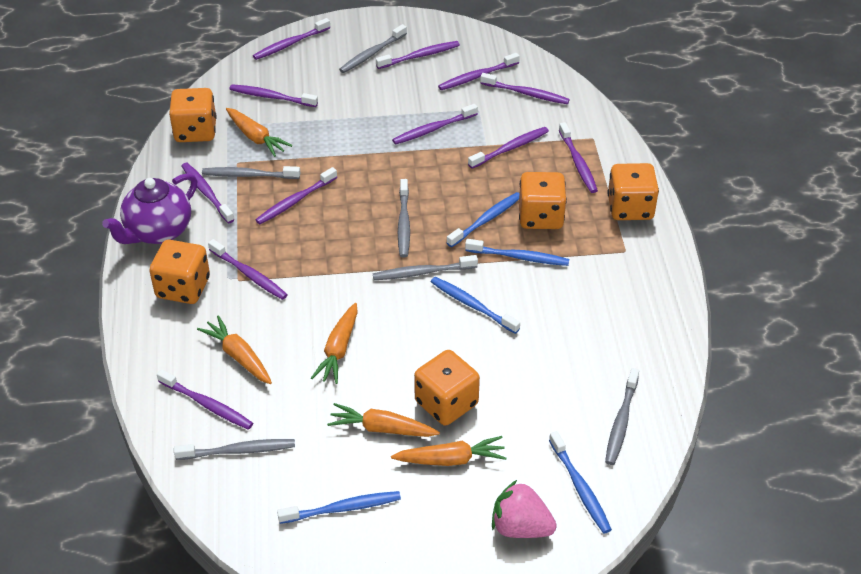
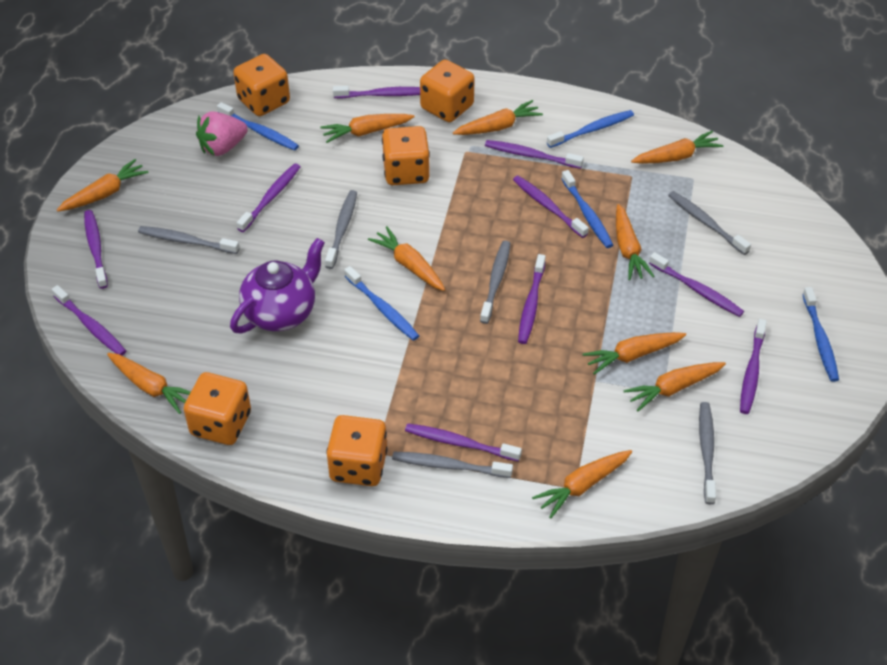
orange carrot: 5 -> 10
purple toothbrush: 12 -> 10

